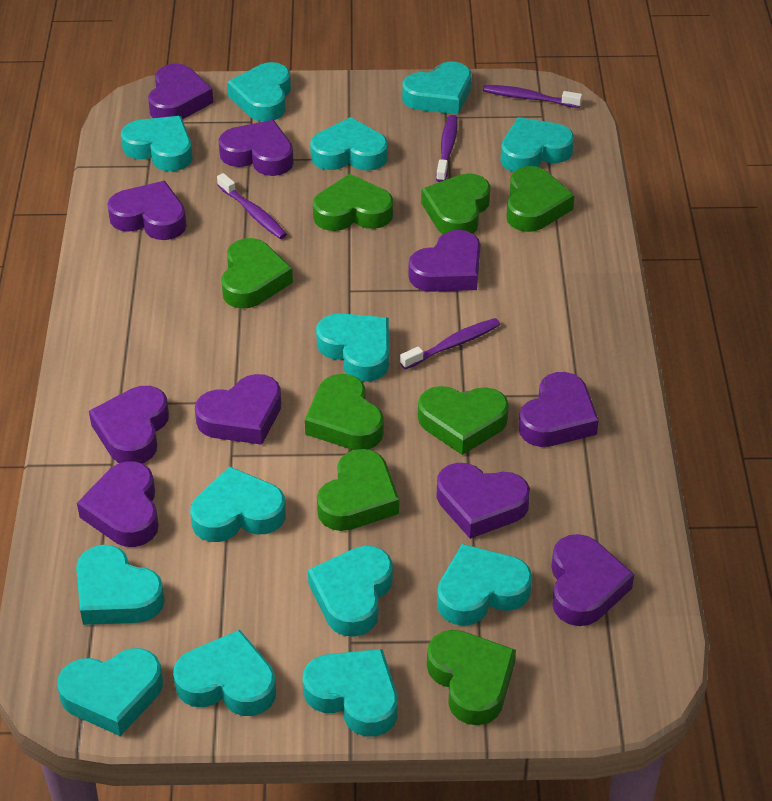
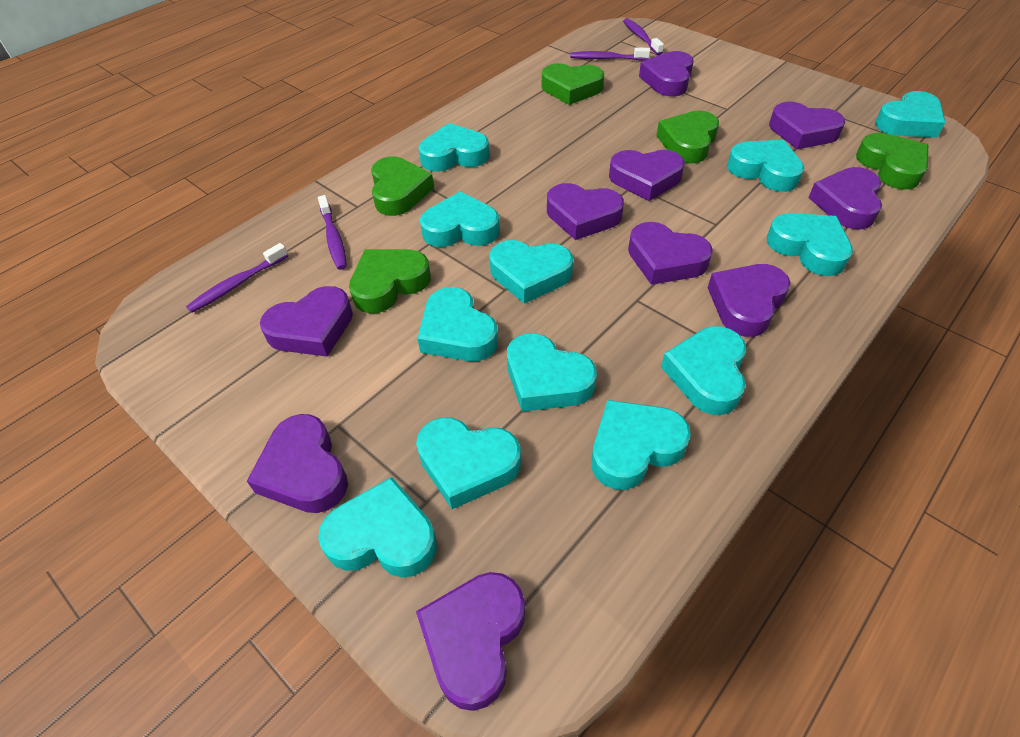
green heart: 8 -> 5
turquoise heart: 13 -> 12

